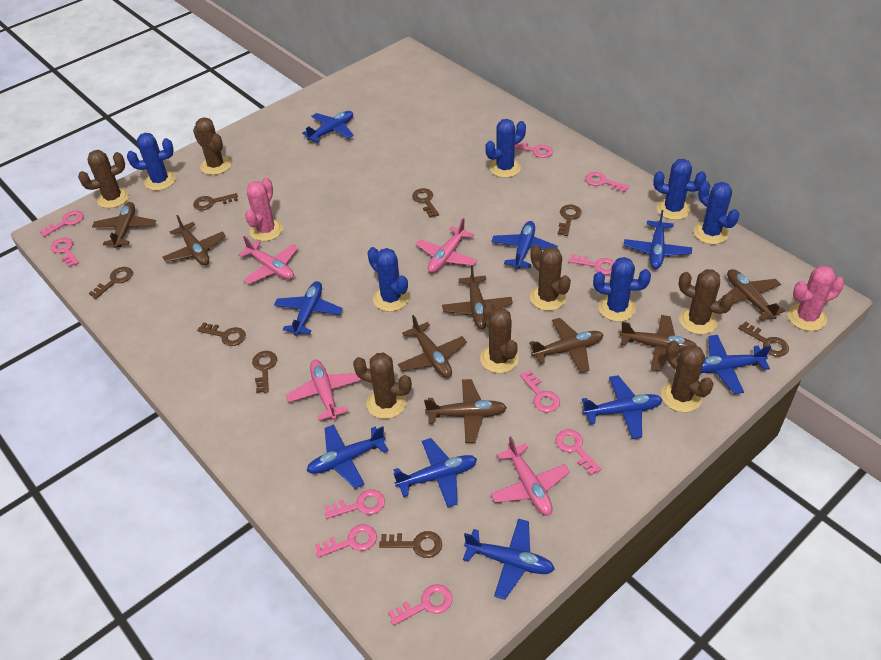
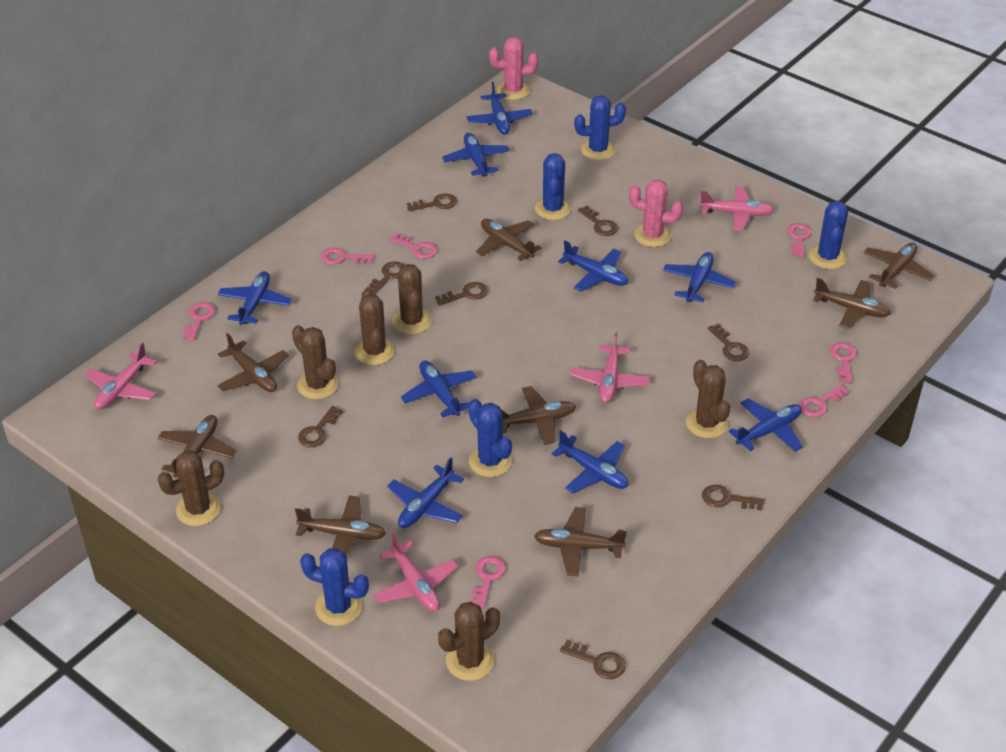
blue cactus: 6 -> 5
brown cactus: 7 -> 6
pink key: 10 -> 7

